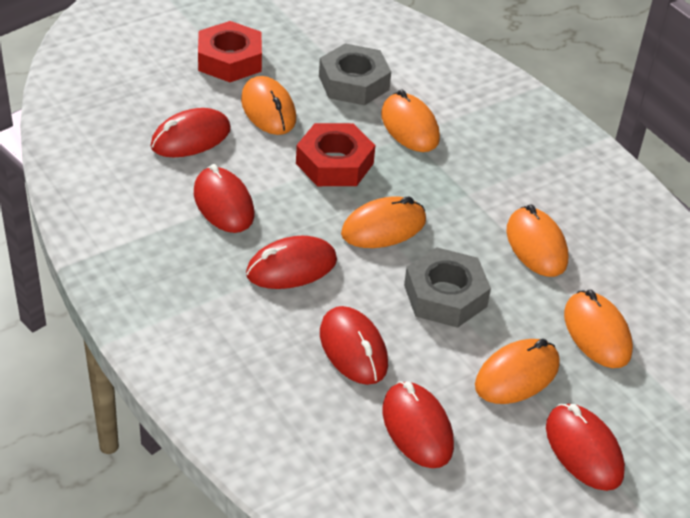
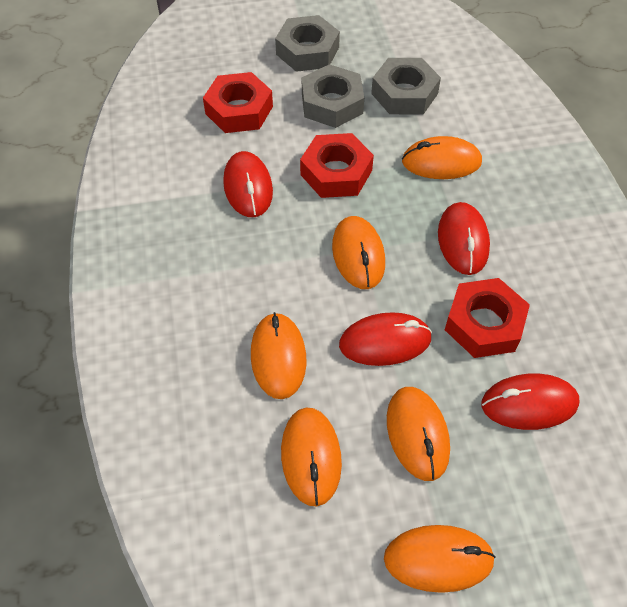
grey nut: 2 -> 3
red mouse: 6 -> 4
red nut: 2 -> 3

